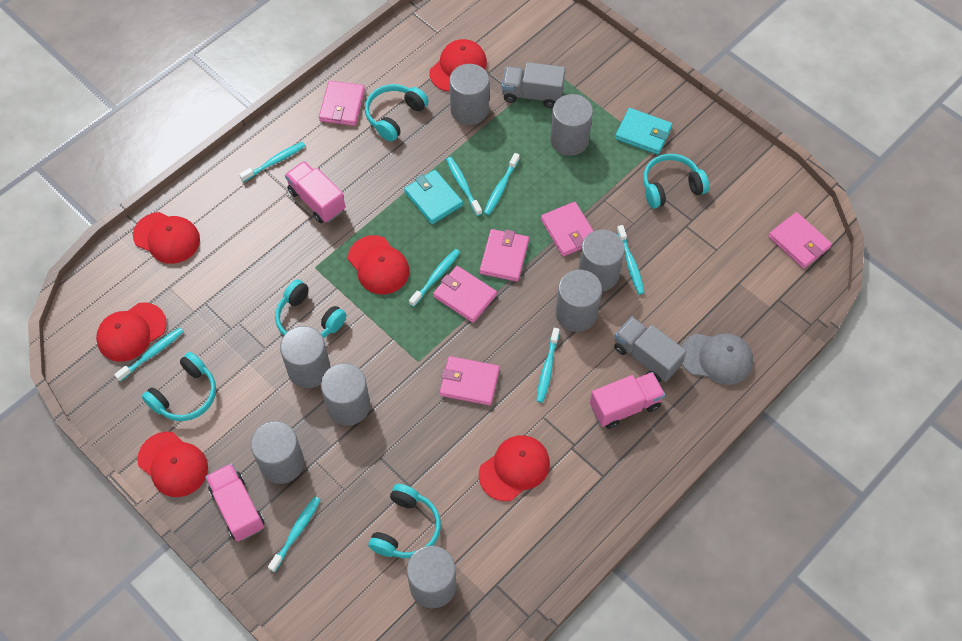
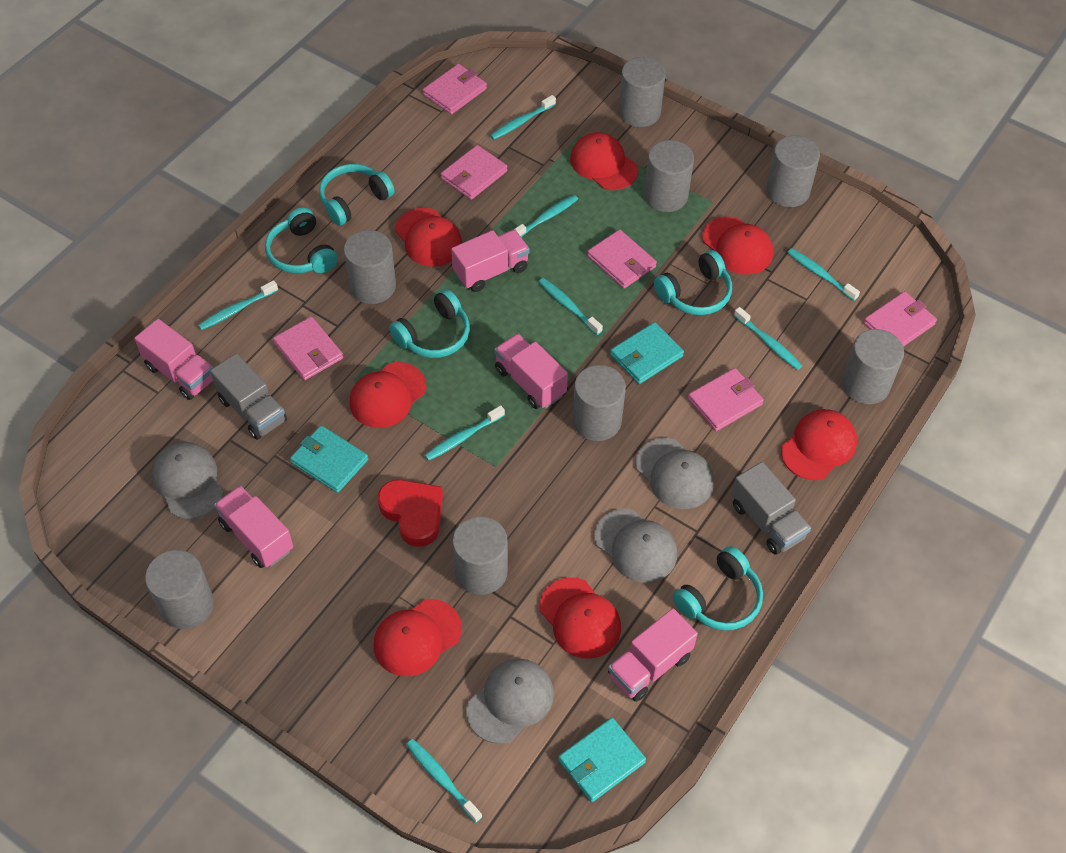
grey cap: 1 -> 4
pink truck: 3 -> 5
red cap: 6 -> 7
red heart: 0 -> 1
turquoise wallet: 2 -> 3

